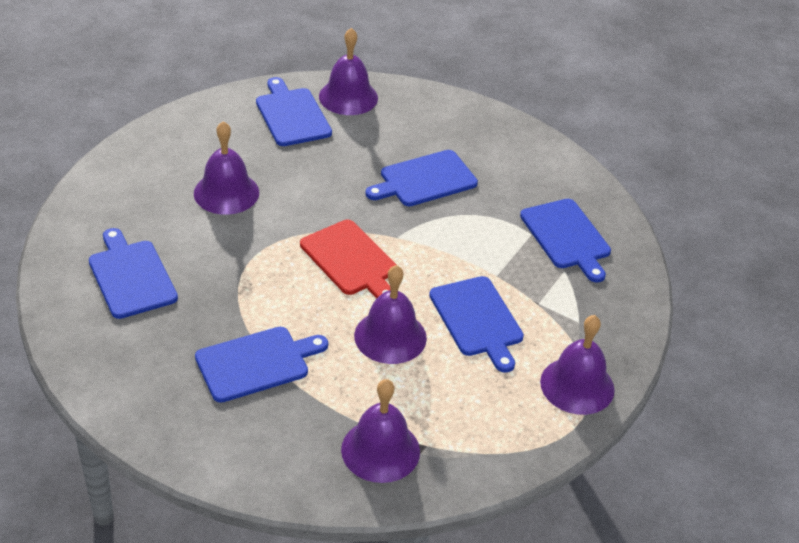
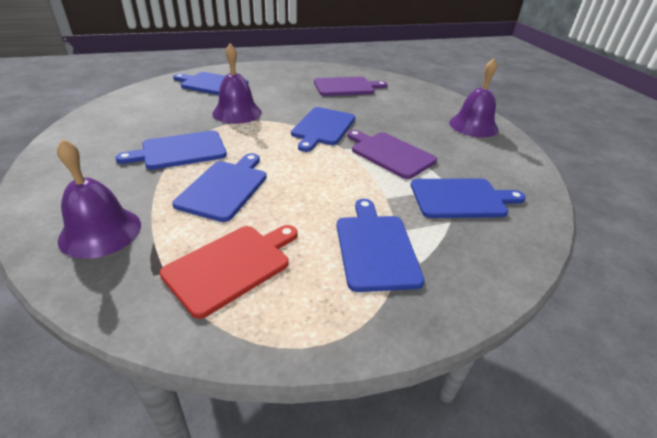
purple bell: 5 -> 3
purple cutting board: 0 -> 2

